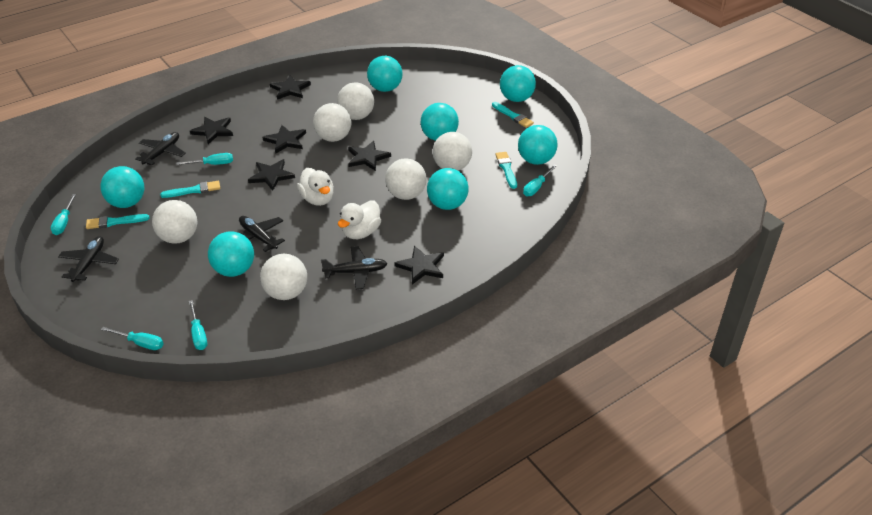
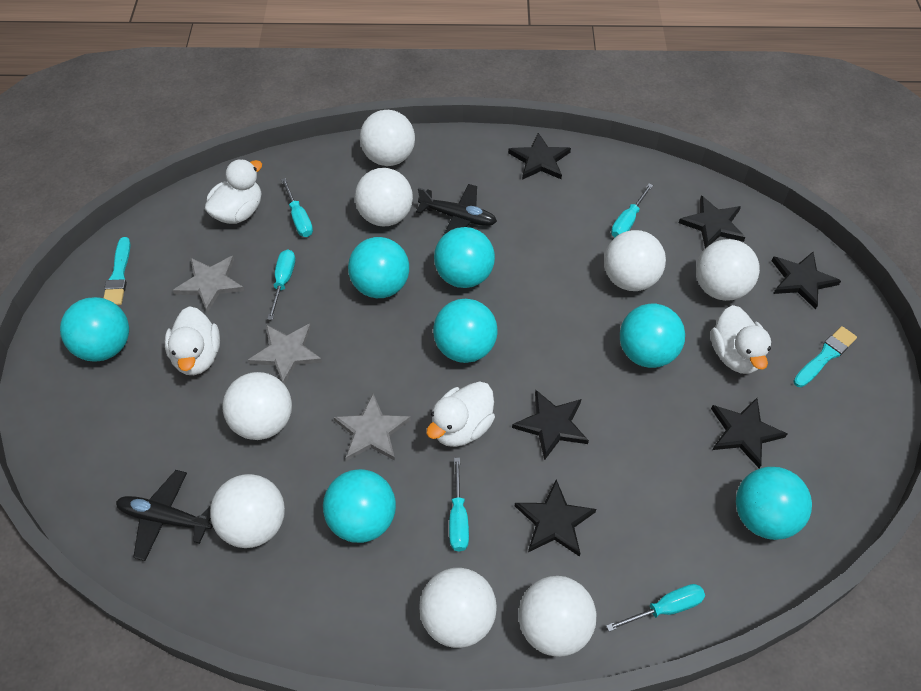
black plane: 4 -> 2
grey star: 0 -> 3
turquoise brush: 4 -> 2
white ball: 6 -> 8
white duck: 2 -> 4

